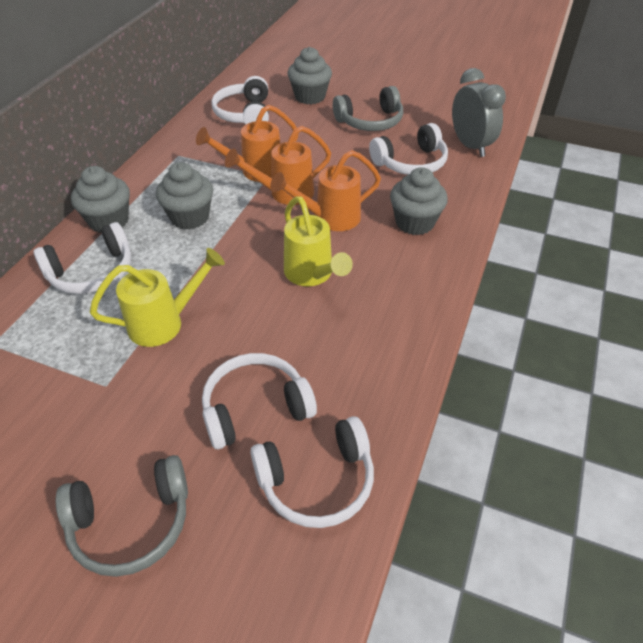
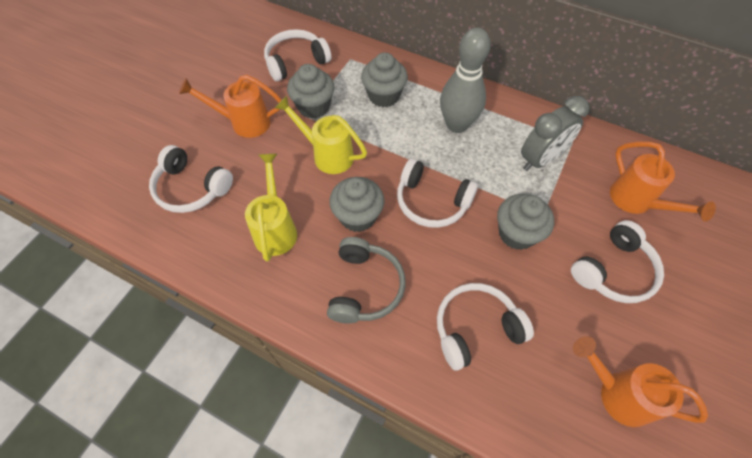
grey bowling pin: 0 -> 1
grey headphones: 2 -> 1

